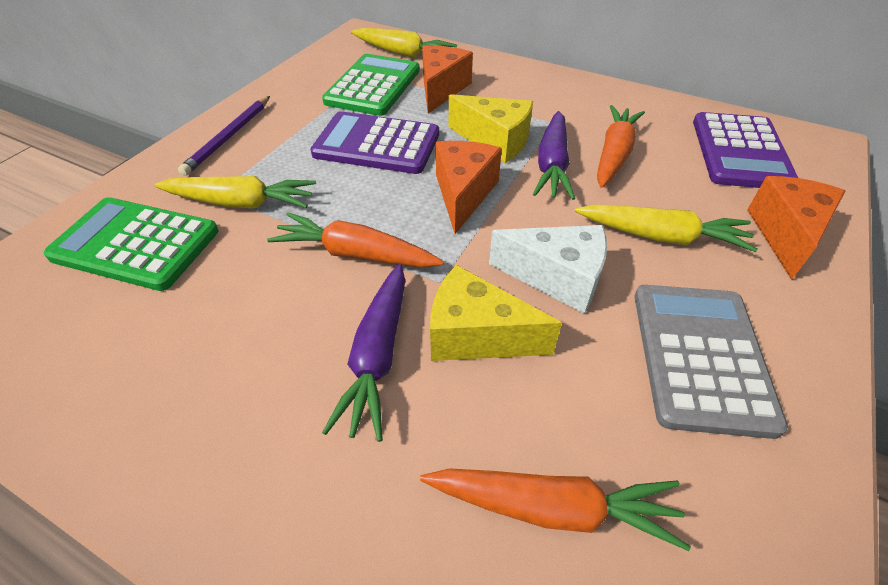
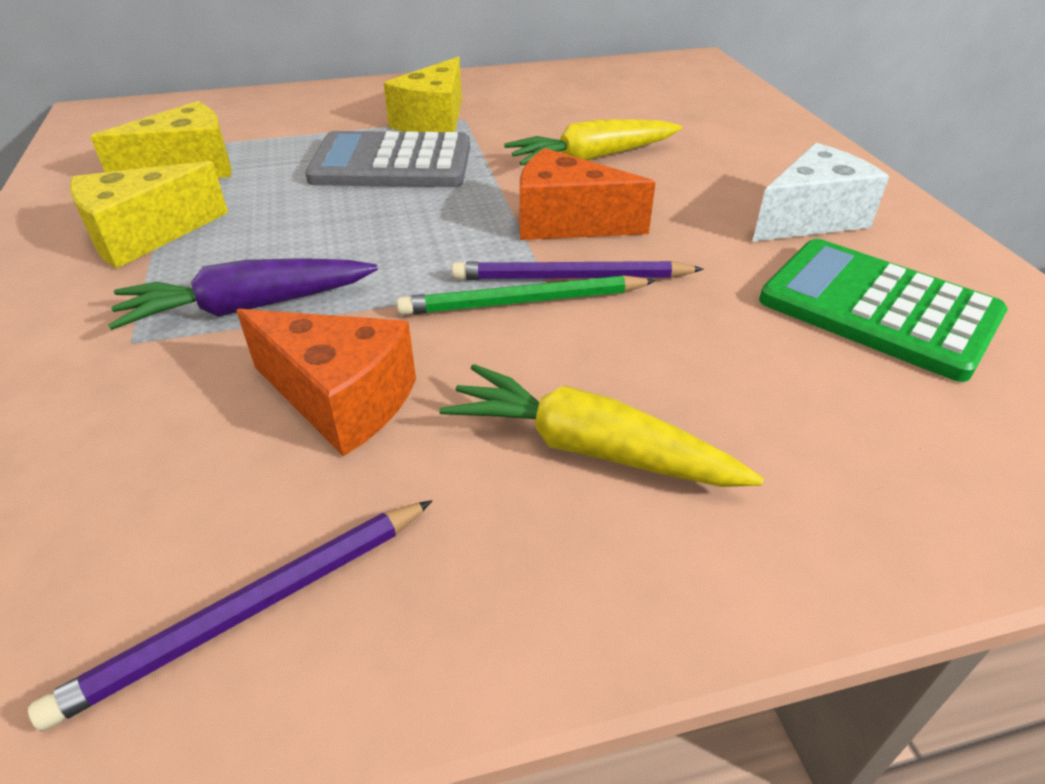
green calculator: 2 -> 1
green pencil: 0 -> 1
orange carrot: 3 -> 0
orange cheese: 3 -> 2
purple calculator: 2 -> 0
purple carrot: 2 -> 1
purple pencil: 1 -> 2
yellow carrot: 3 -> 2
yellow cheese: 2 -> 3

